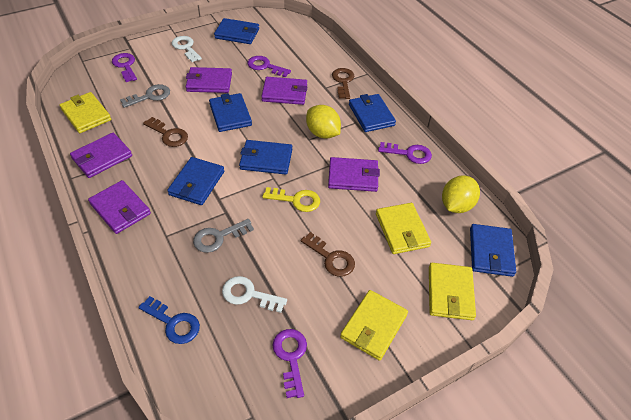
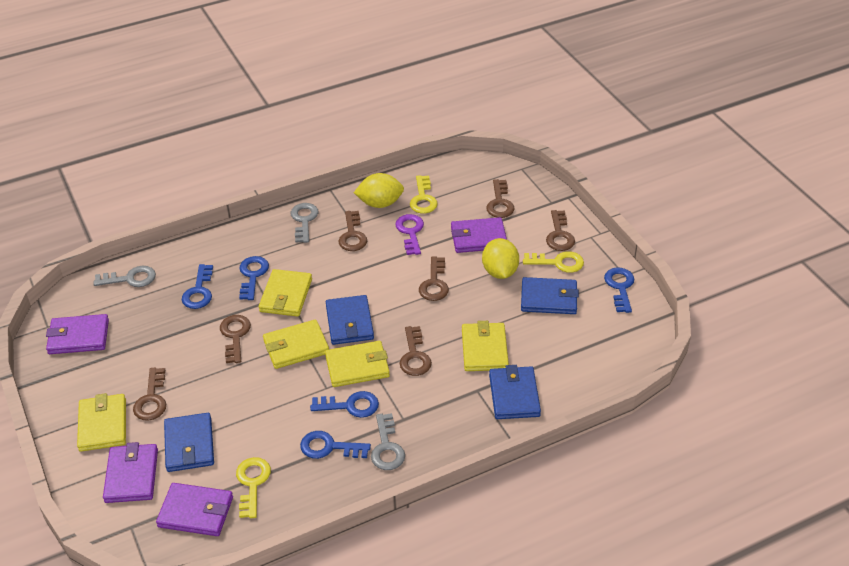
blue key: 1 -> 5
blue wallet: 6 -> 4
brown key: 3 -> 7
grey key: 2 -> 3
purple key: 4 -> 1
purple wallet: 5 -> 4
white key: 2 -> 0
yellow key: 1 -> 3
yellow wallet: 4 -> 5

